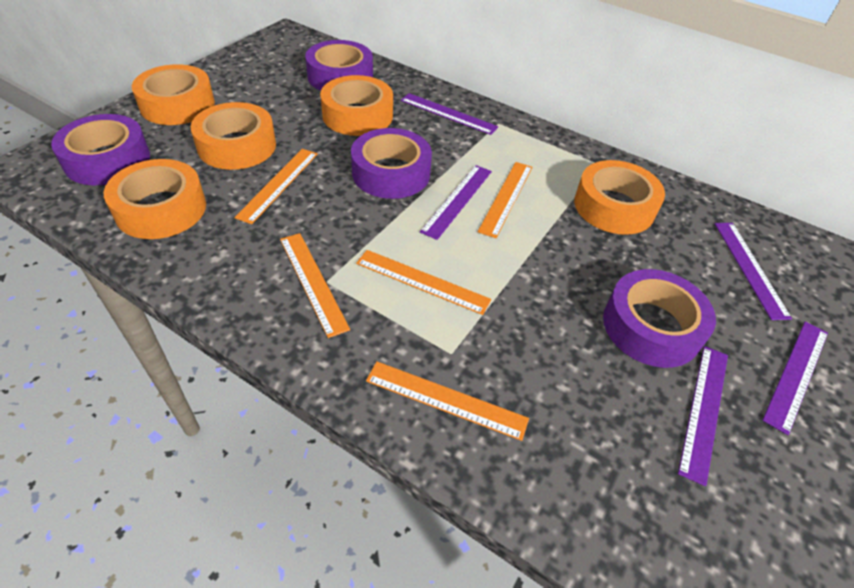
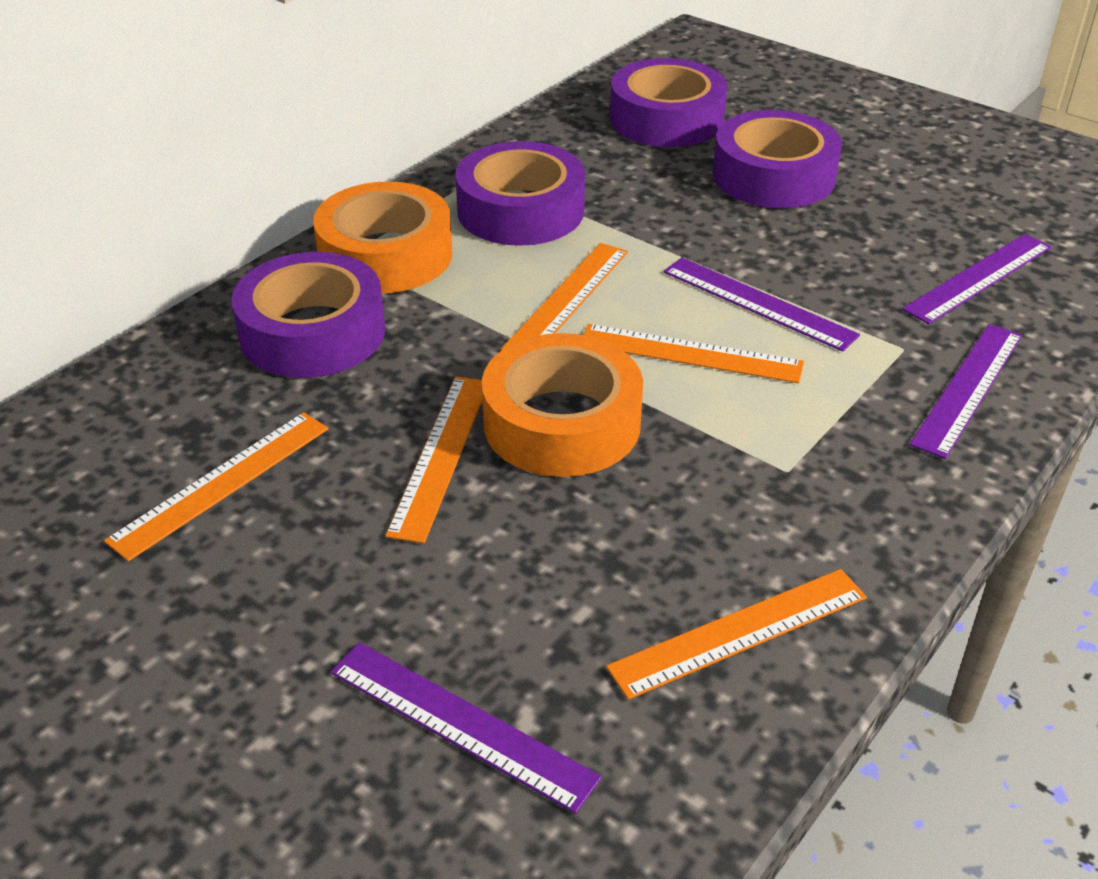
orange tape: 5 -> 2
purple ruler: 5 -> 4

